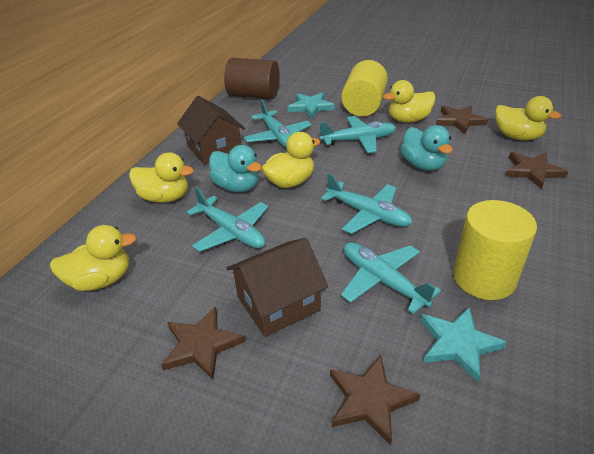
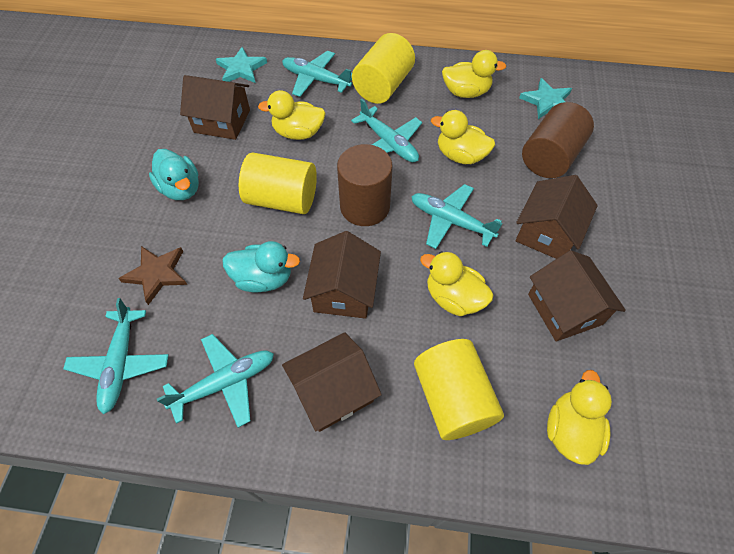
brown cylinder: 1 -> 2
brown house: 2 -> 5
brown star: 4 -> 1
yellow cylinder: 2 -> 3

